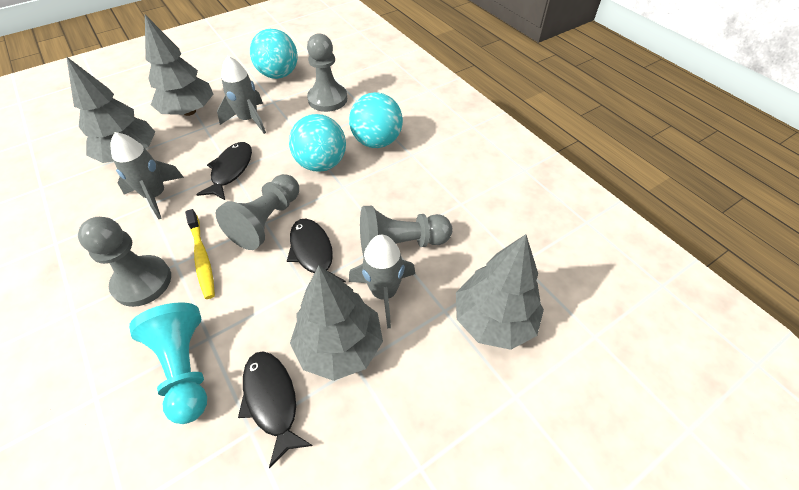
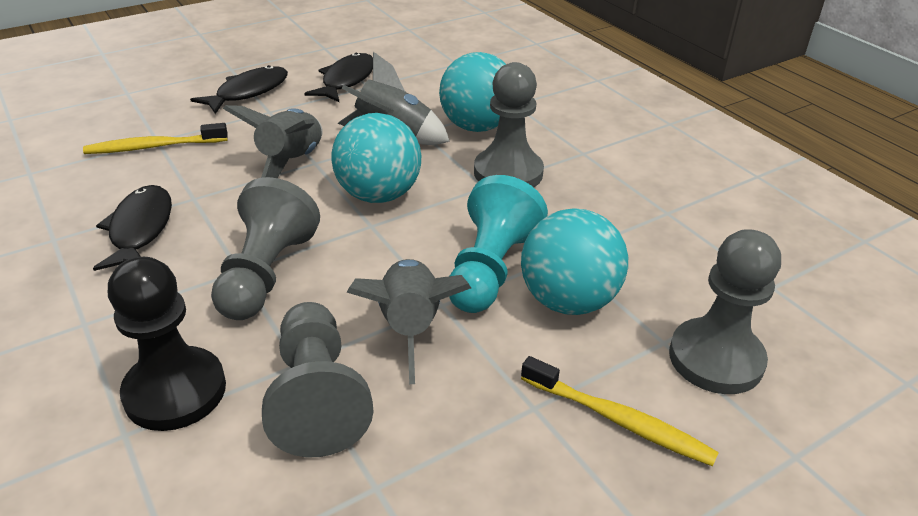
black pawn: 0 -> 1
grey tree: 4 -> 0
yellow toothbrush: 1 -> 2

